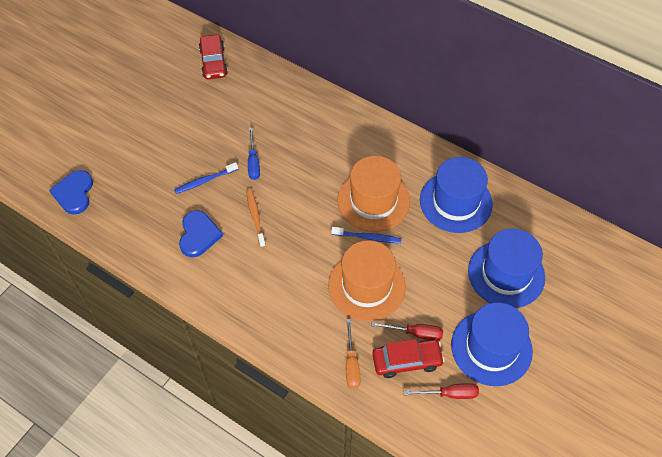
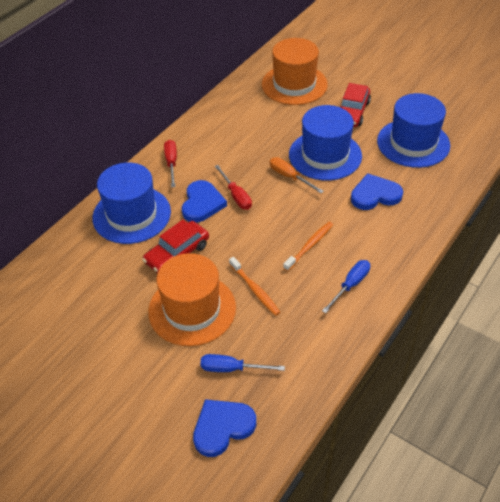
blue heart: 2 -> 3
blue screwdriver: 1 -> 2
blue toothbrush: 2 -> 0
orange toothbrush: 1 -> 2

